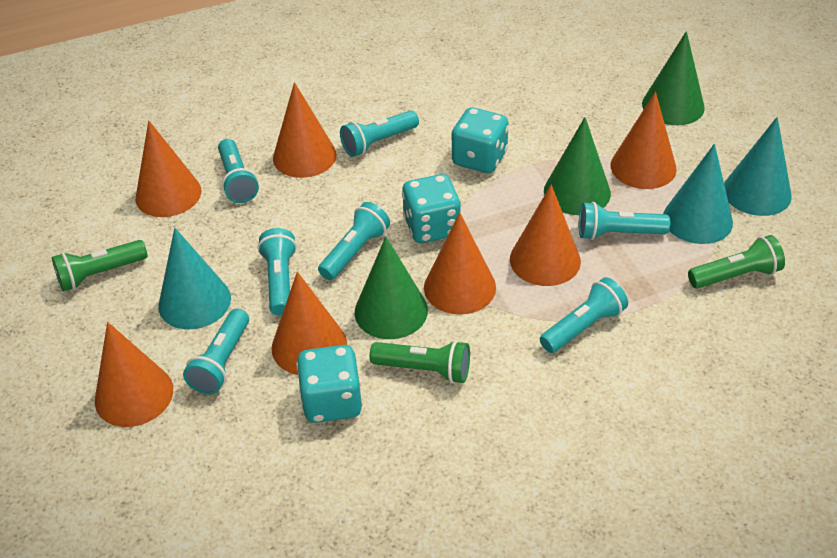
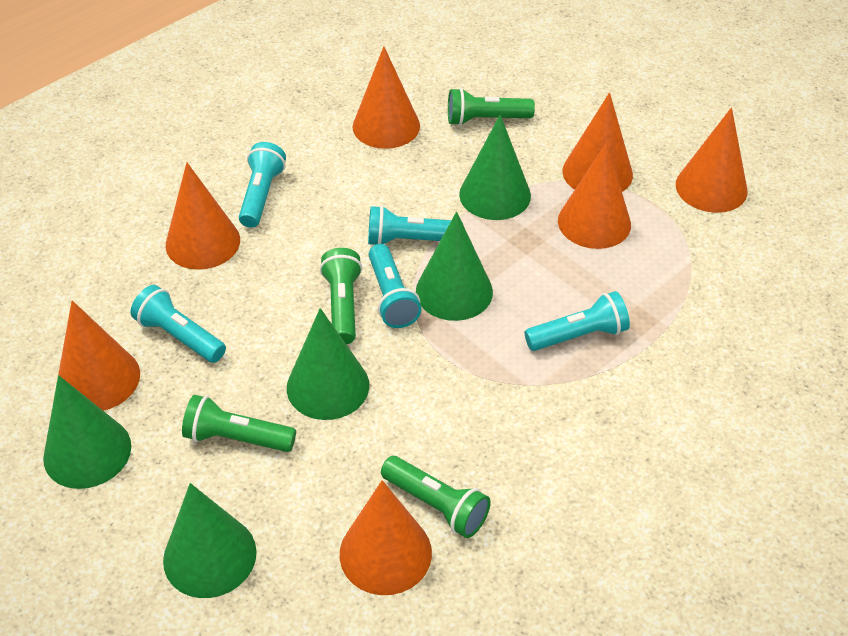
green cone: 3 -> 5
green flashlight: 3 -> 4
turquoise cone: 3 -> 0
turquoise dice: 3 -> 0
turquoise flashlight: 7 -> 5

